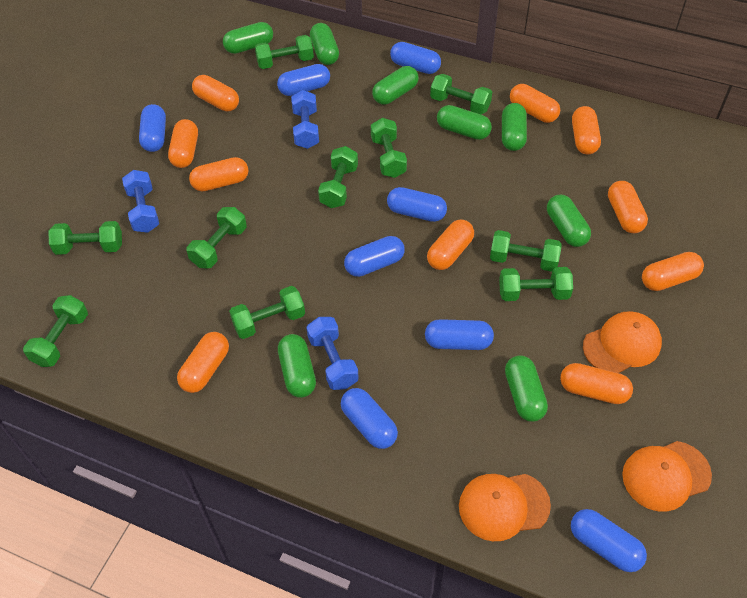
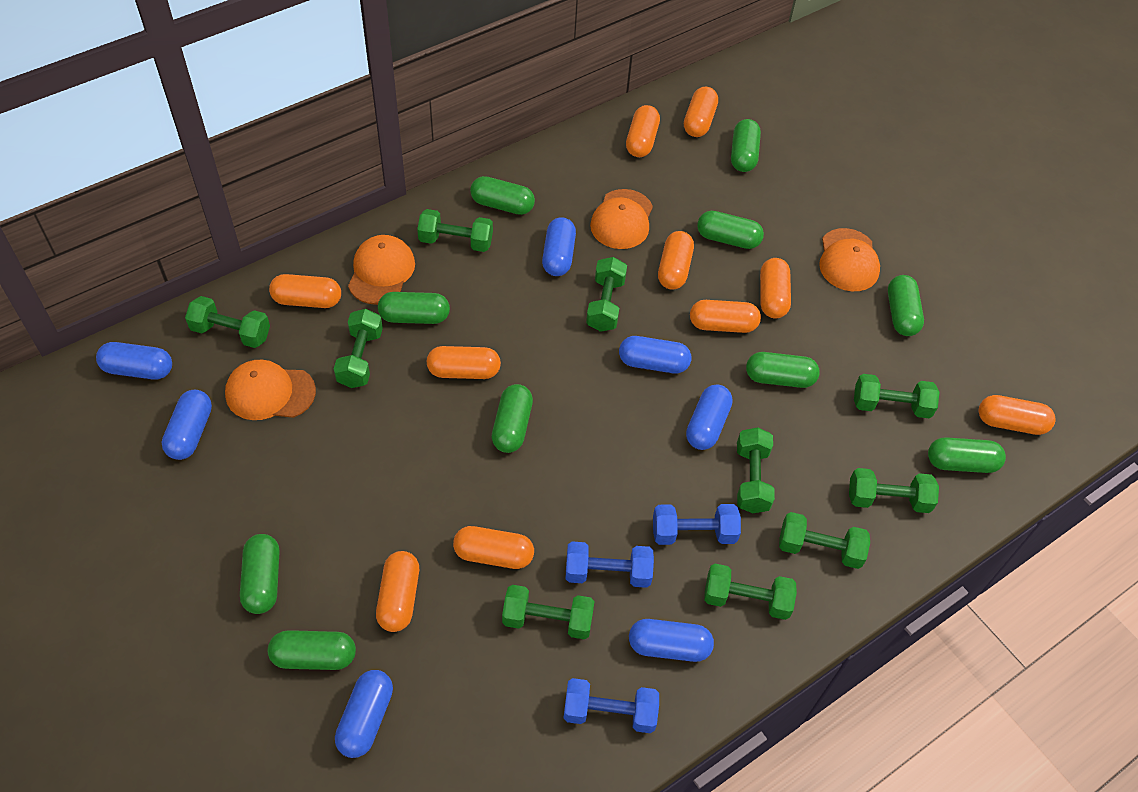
blue capsule: 8 -> 7
green capsule: 8 -> 10
orange cap: 3 -> 4

